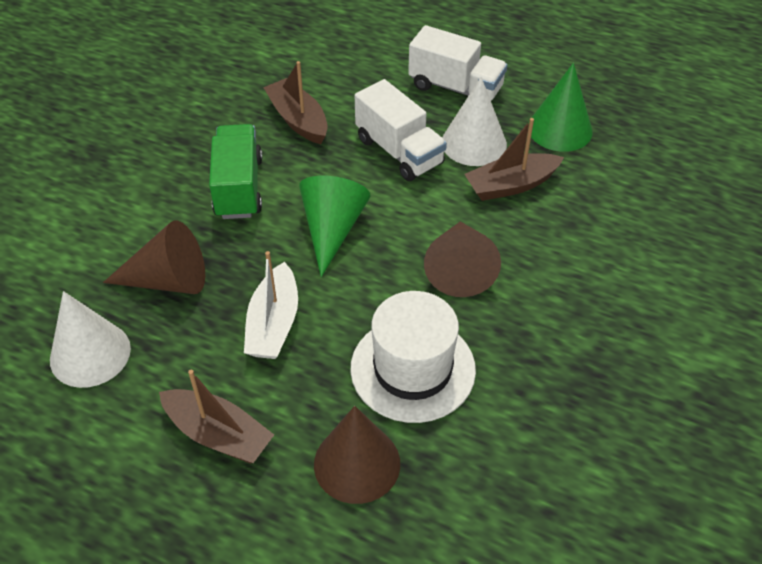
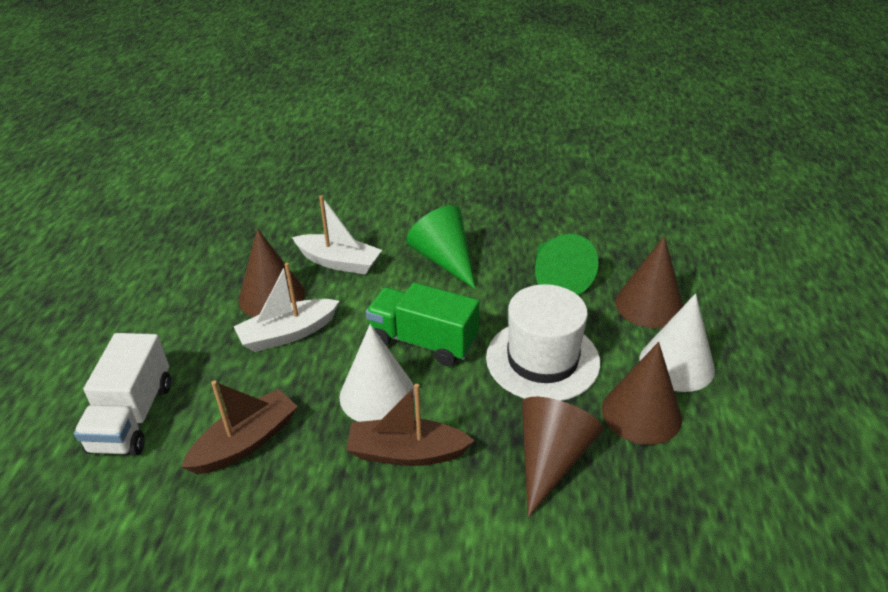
brown boat: 3 -> 2
brown cone: 3 -> 4
white boat: 1 -> 2
white truck: 2 -> 1

